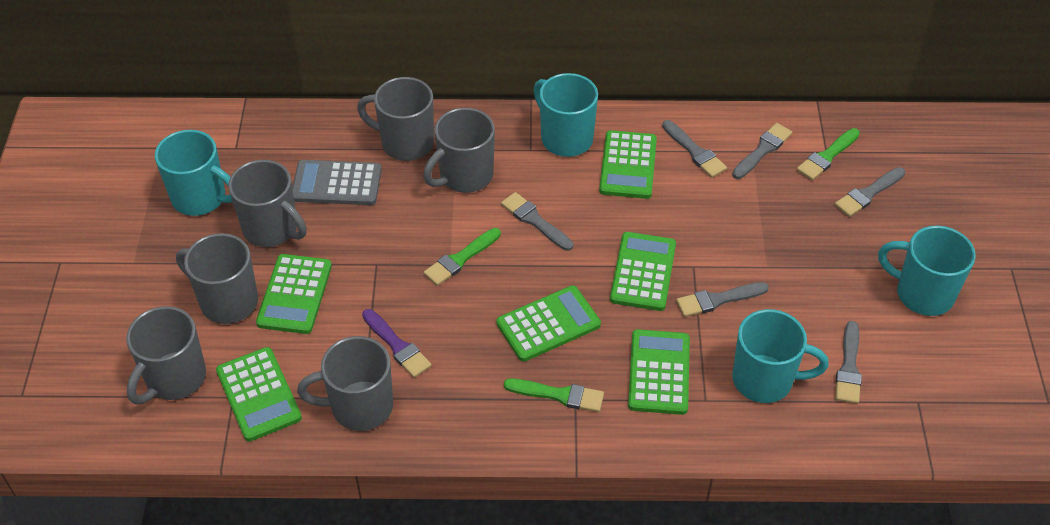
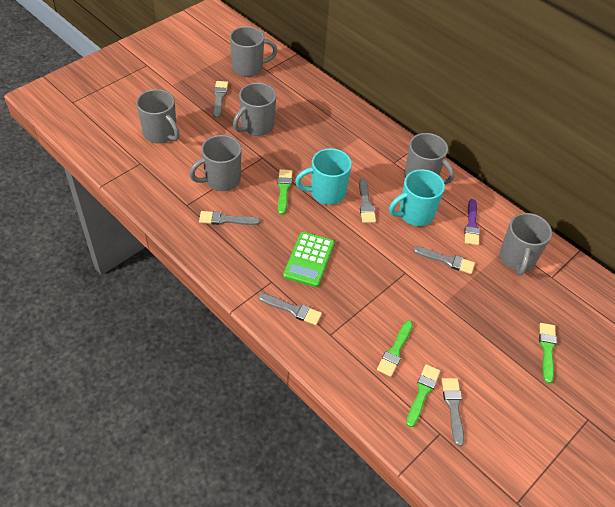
green brush: 3 -> 4
green calculator: 6 -> 1
grey calculator: 1 -> 0
turquoise mug: 4 -> 2

